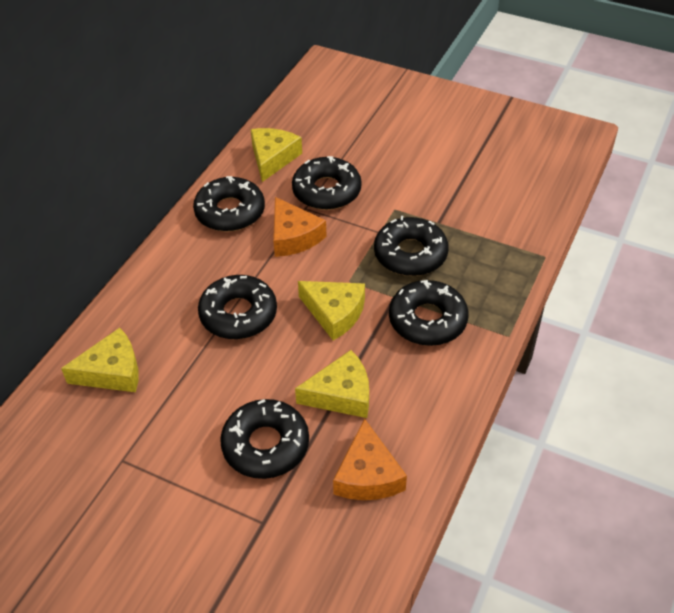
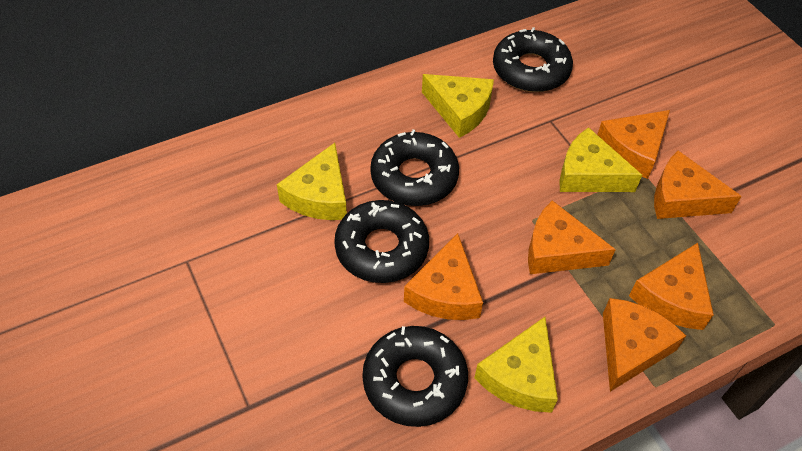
black donut: 6 -> 4
orange cheese: 2 -> 6

